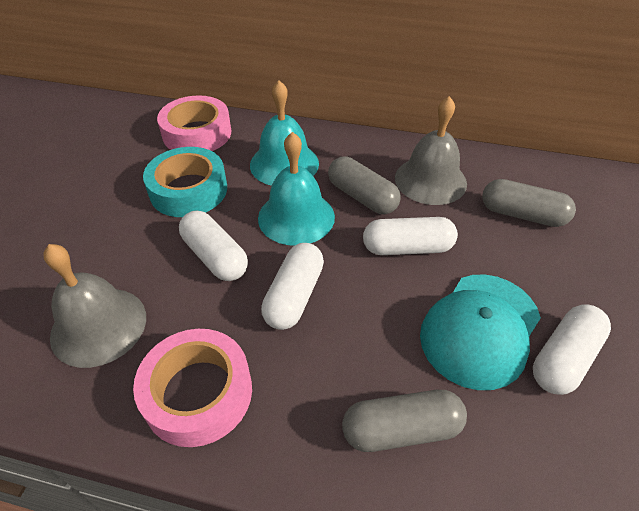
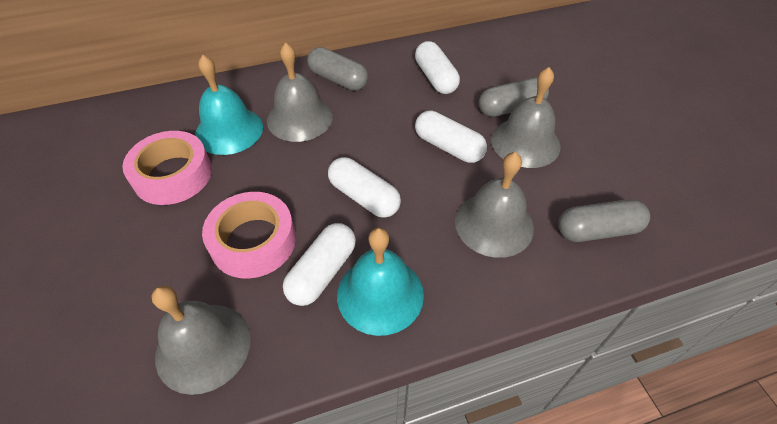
grey bell: 2 -> 4
turquoise cap: 1 -> 0
turquoise tape: 1 -> 0

